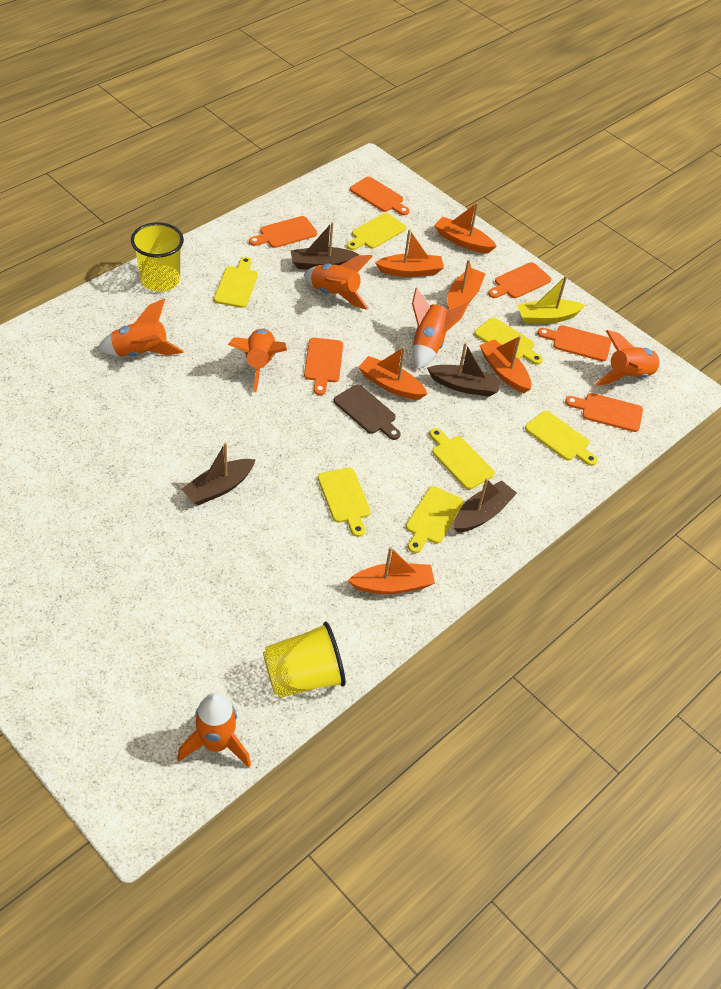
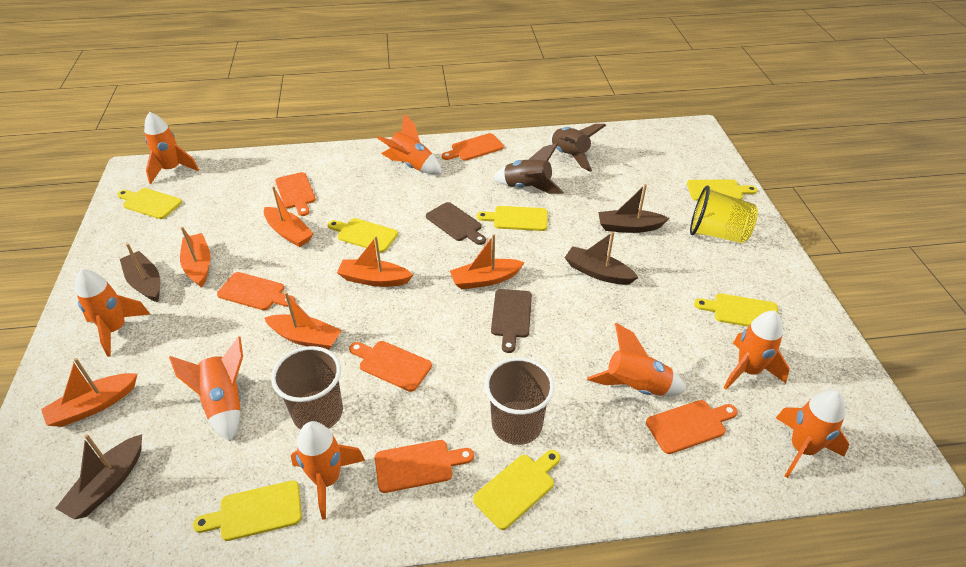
brown cup: 0 -> 2
brown cutting board: 1 -> 2
brown rocket: 0 -> 2
orange rocket: 6 -> 8
yellow boat: 1 -> 0
yellow cup: 2 -> 1

